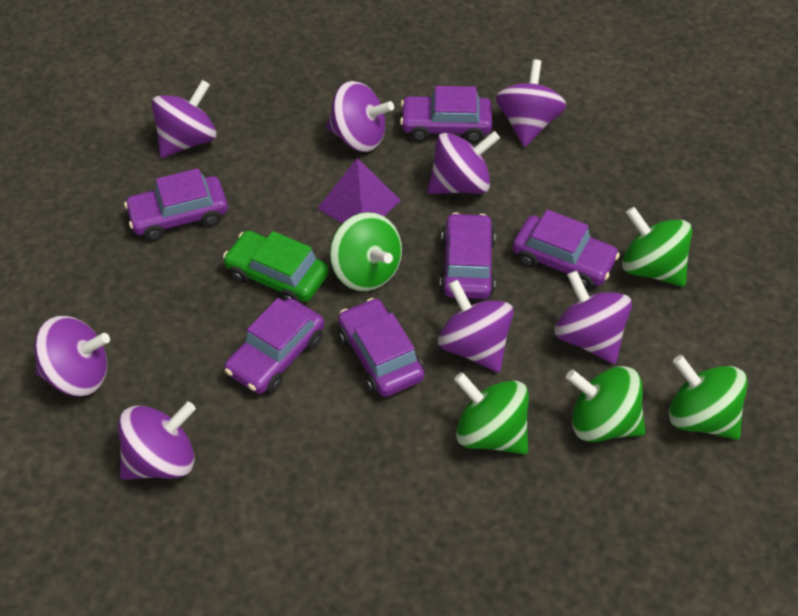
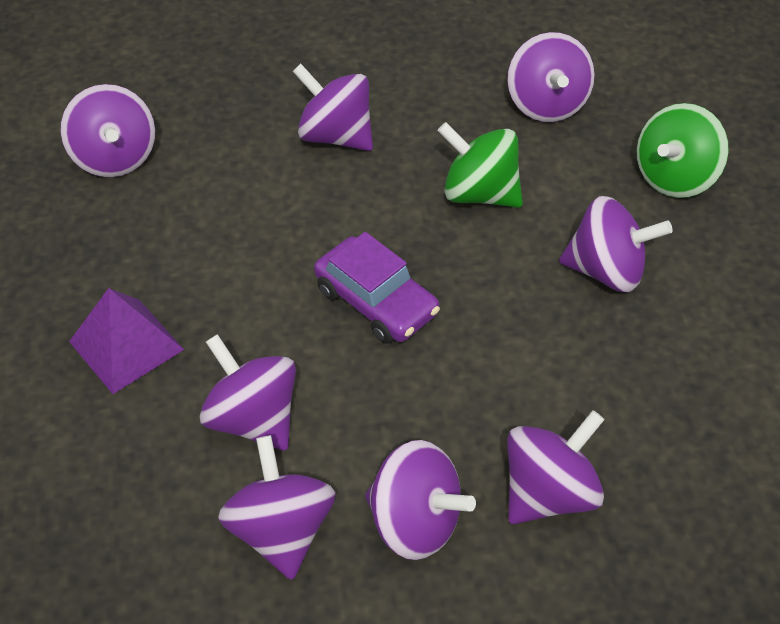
green car: 1 -> 0
green spinning top: 5 -> 2
purple car: 6 -> 1

